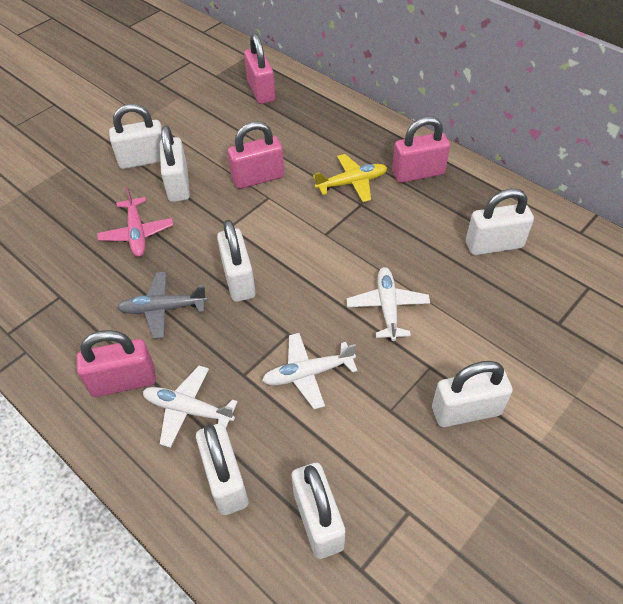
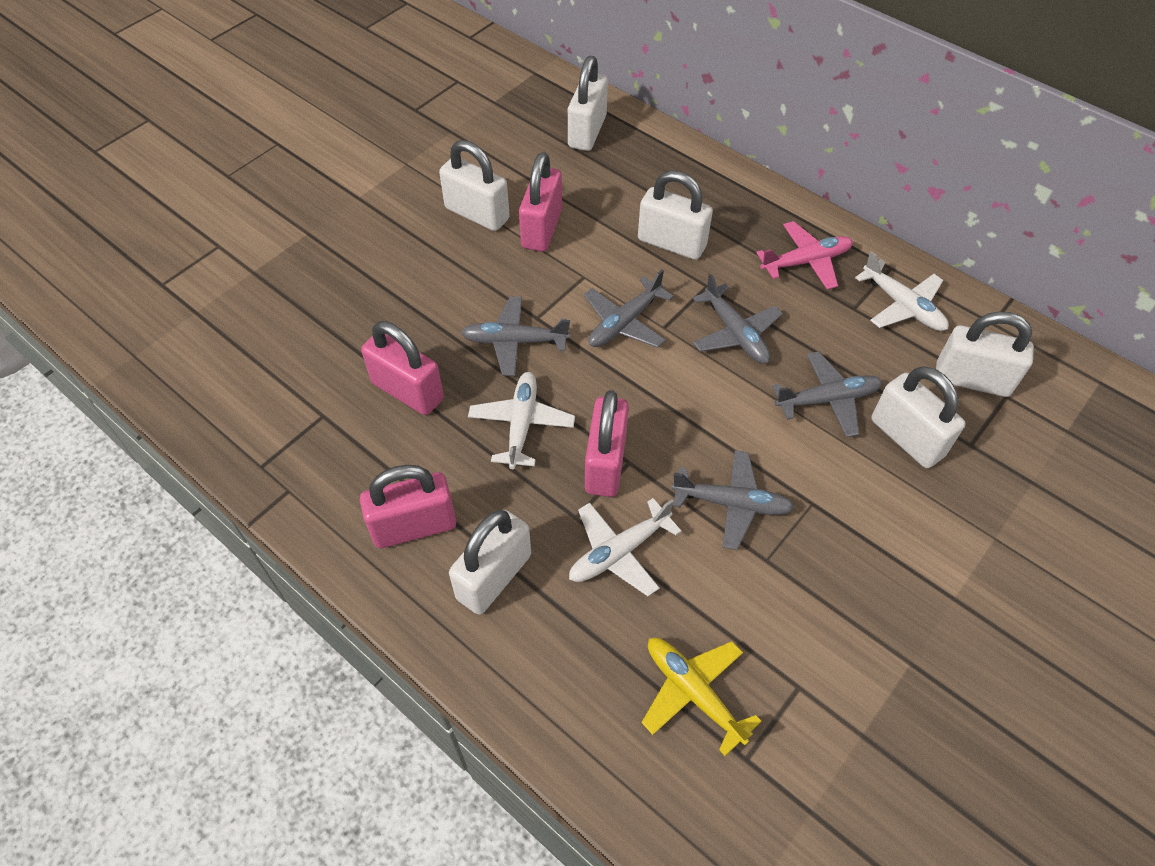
grey plane: 1 -> 5
white padlock: 7 -> 6

